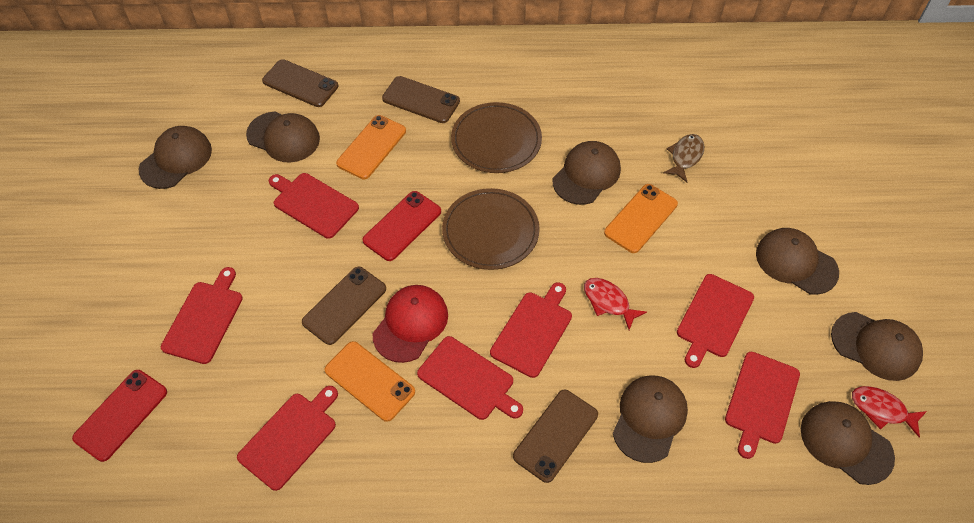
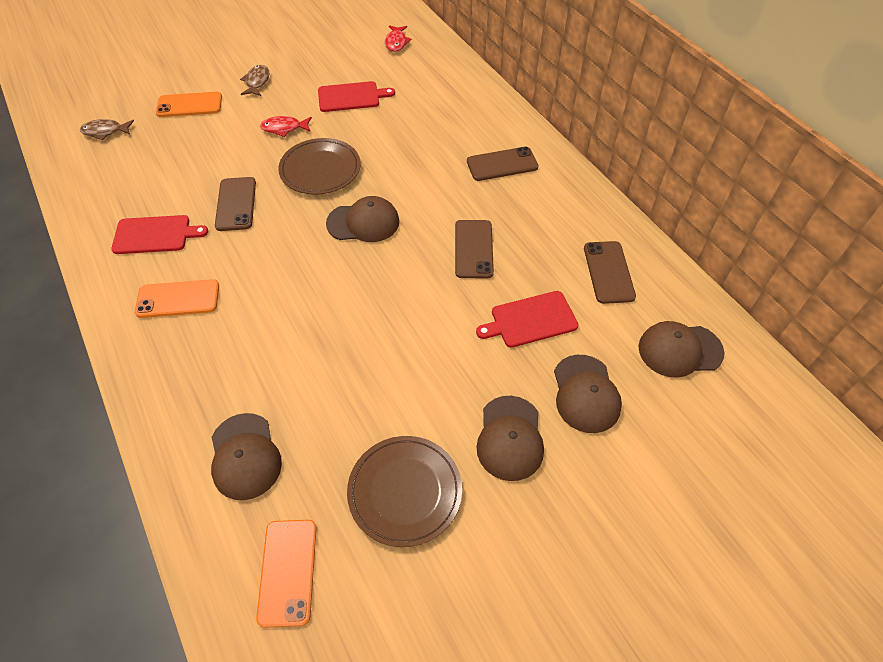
brown cap: 7 -> 5
brown fish: 1 -> 2
red cap: 1 -> 0
red cutting board: 7 -> 3
red phone: 2 -> 0

